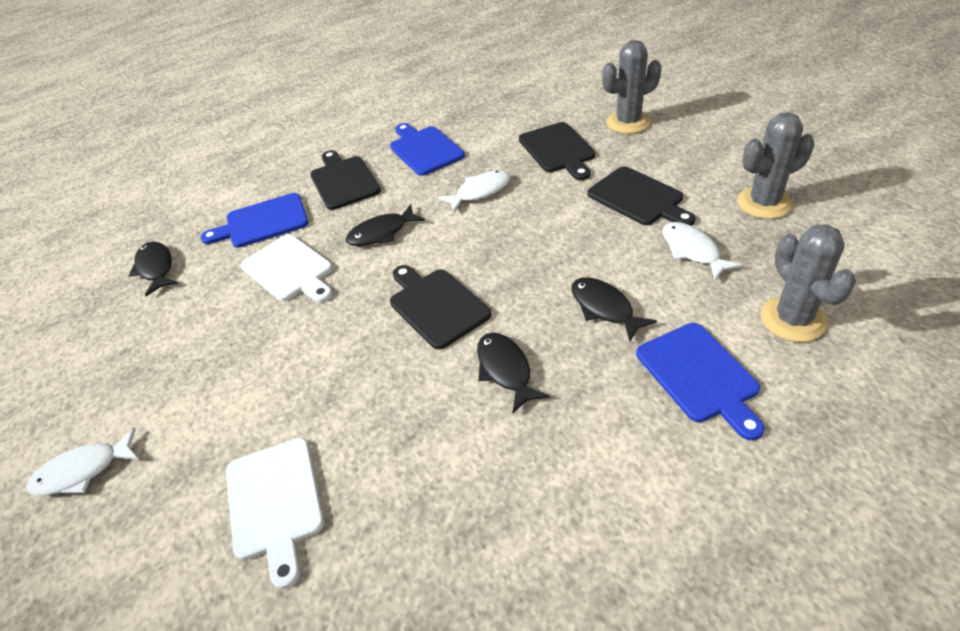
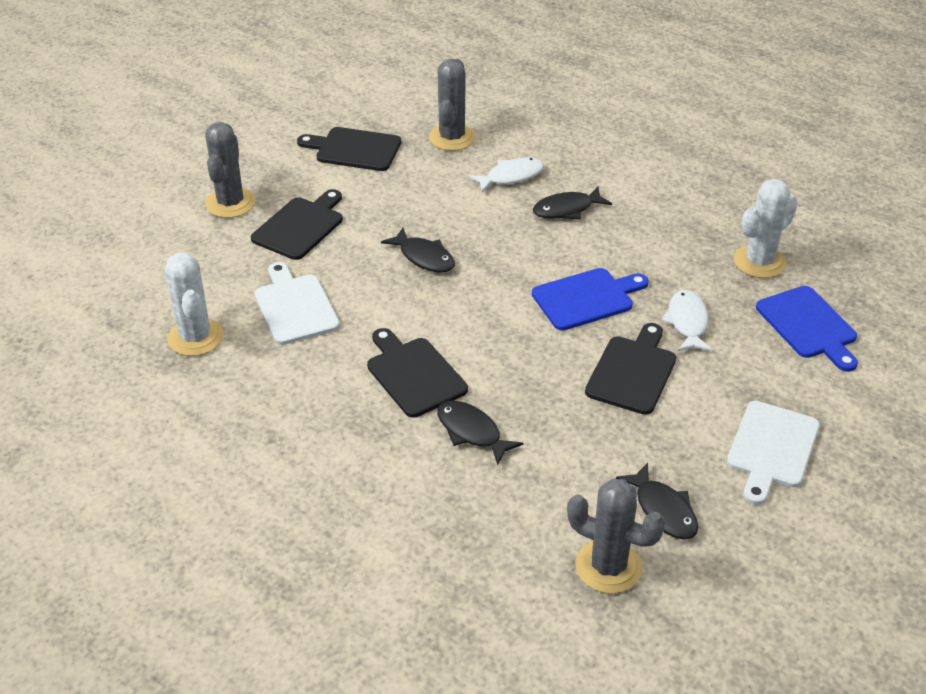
blue cutting board: 3 -> 2
white cactus: 0 -> 2
white fish: 3 -> 2

